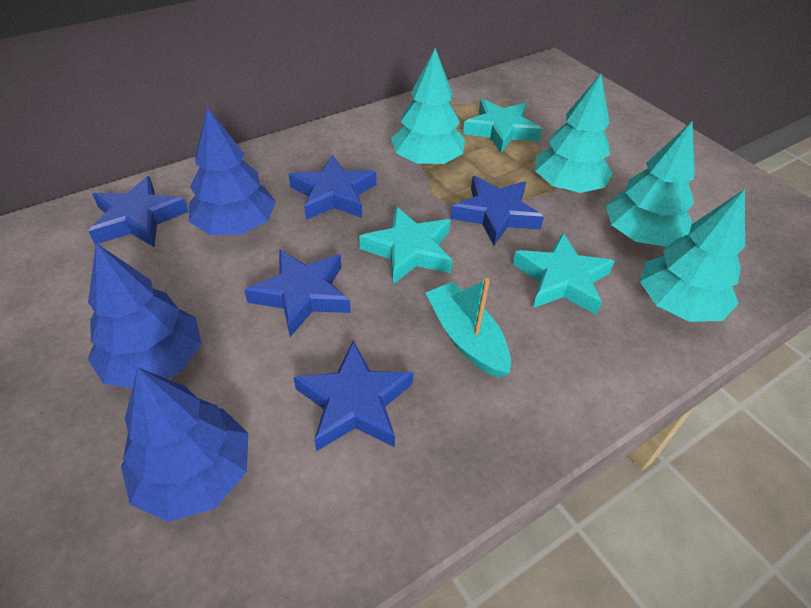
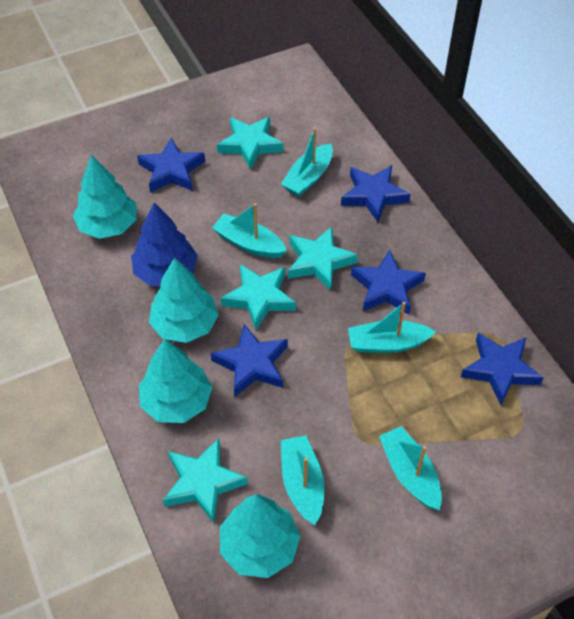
blue tree: 3 -> 1
turquoise boat: 1 -> 5
turquoise star: 3 -> 4

